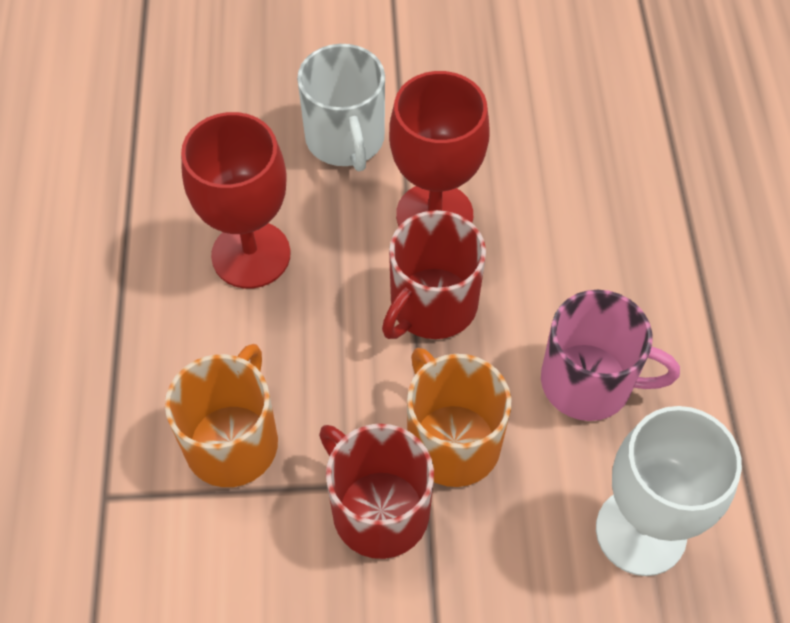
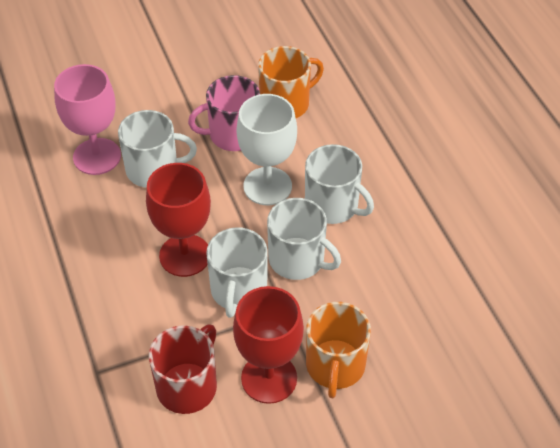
pink goblet: 0 -> 1
red mug: 2 -> 1
white mug: 1 -> 4

